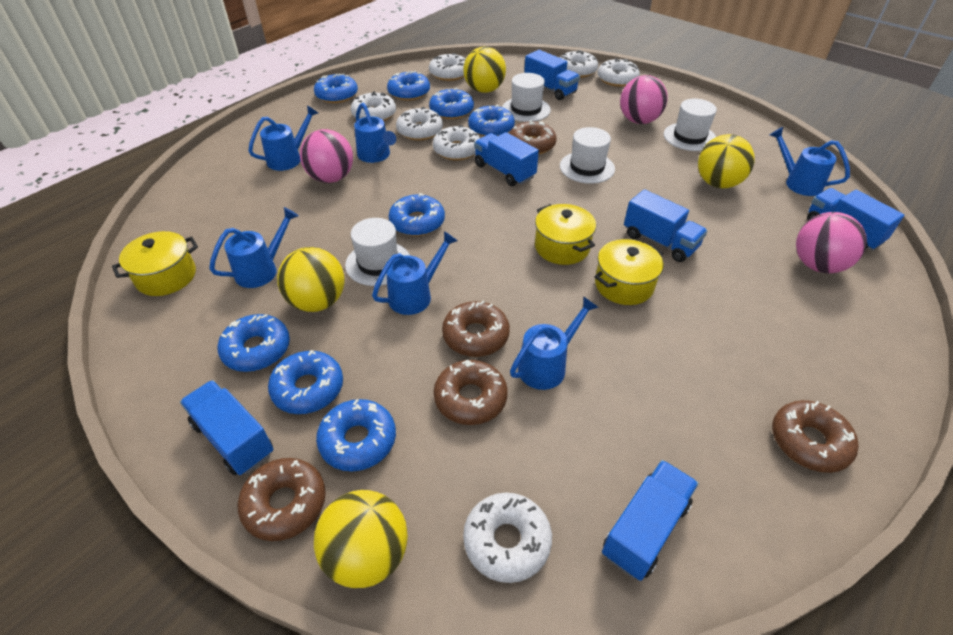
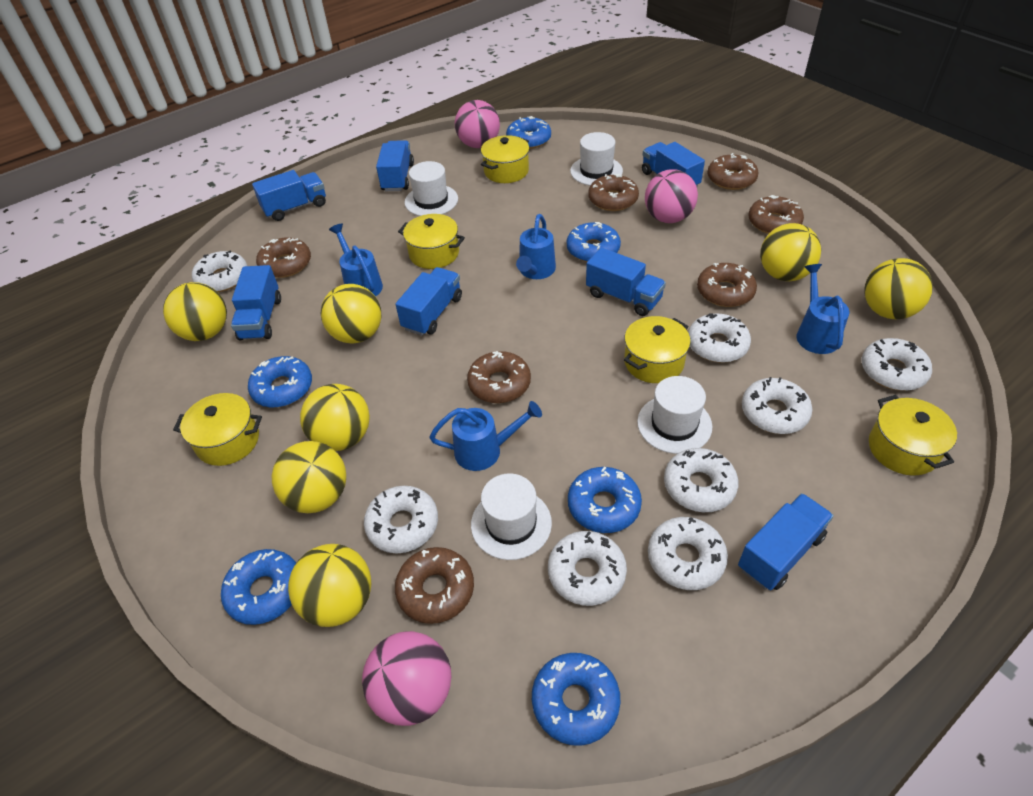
blue donut: 8 -> 6
blue truck: 6 -> 7
blue watering can: 6 -> 4
brown donut: 5 -> 7
white donut: 7 -> 8
yellow ball: 4 -> 7
yellow pot: 3 -> 5

